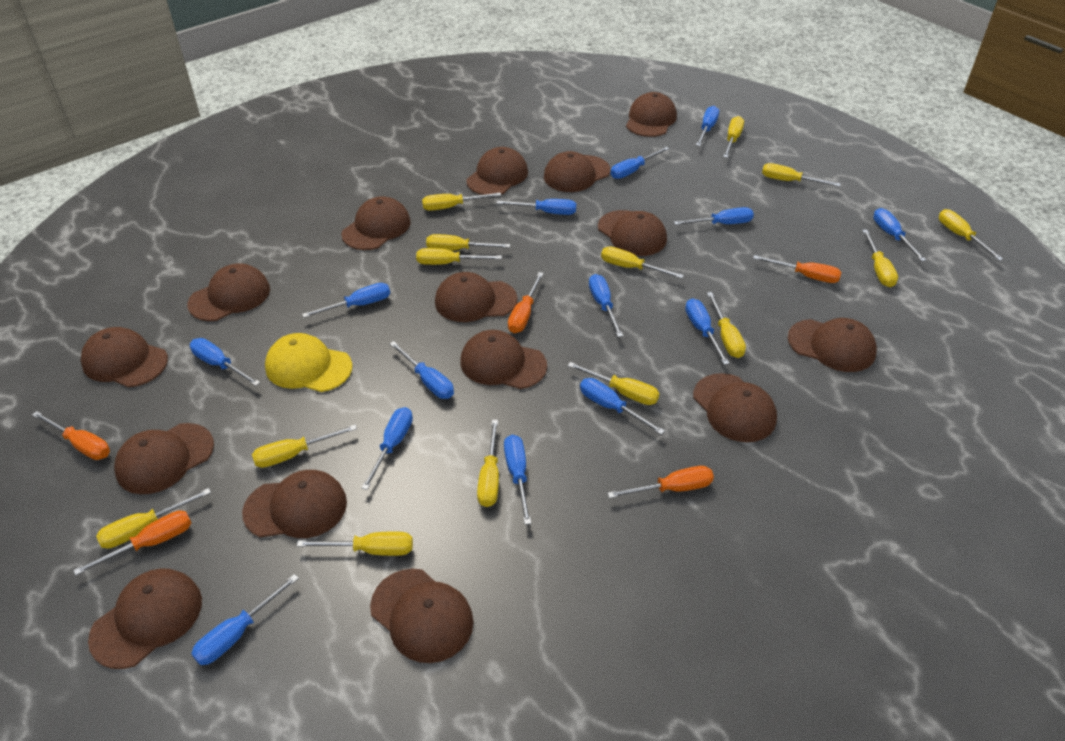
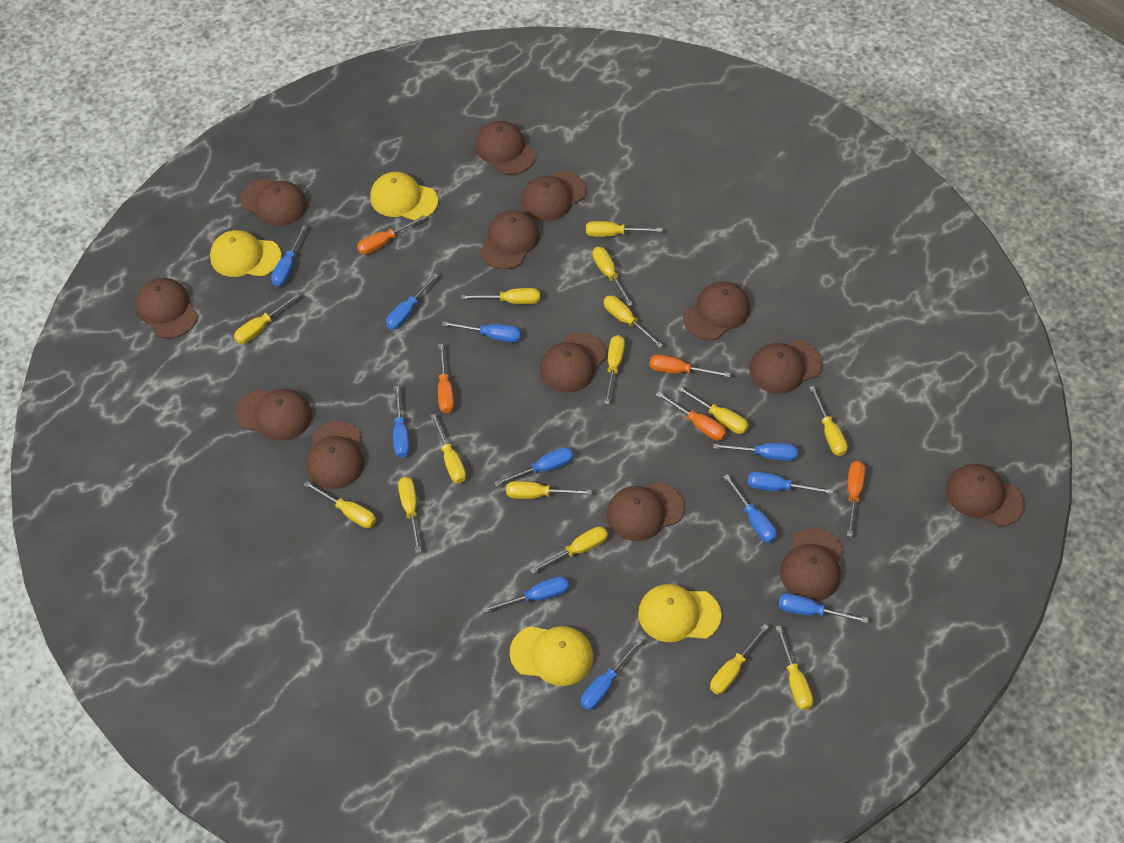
blue screwdriver: 14 -> 11
brown cap: 15 -> 13
yellow cap: 1 -> 4
yellow screwdriver: 14 -> 15

